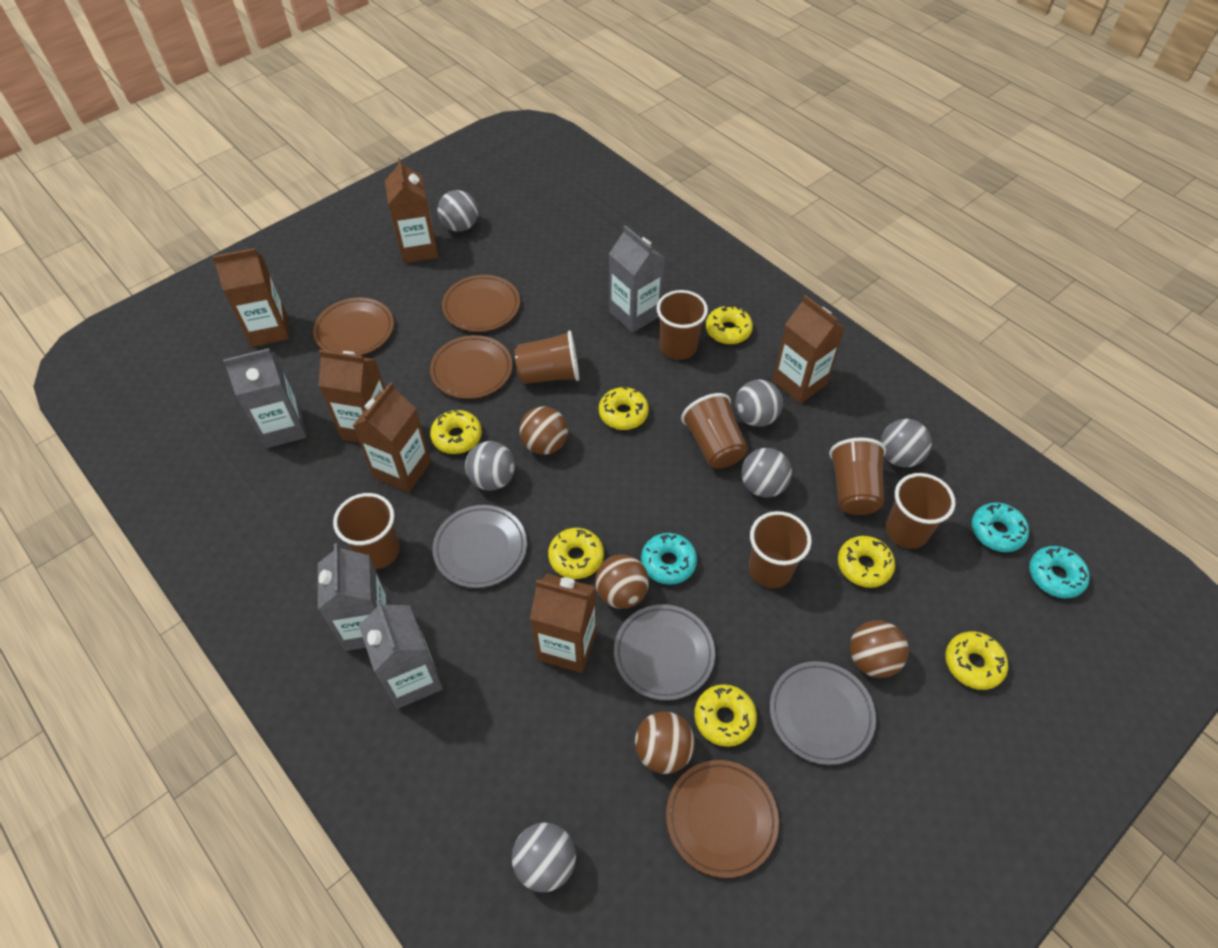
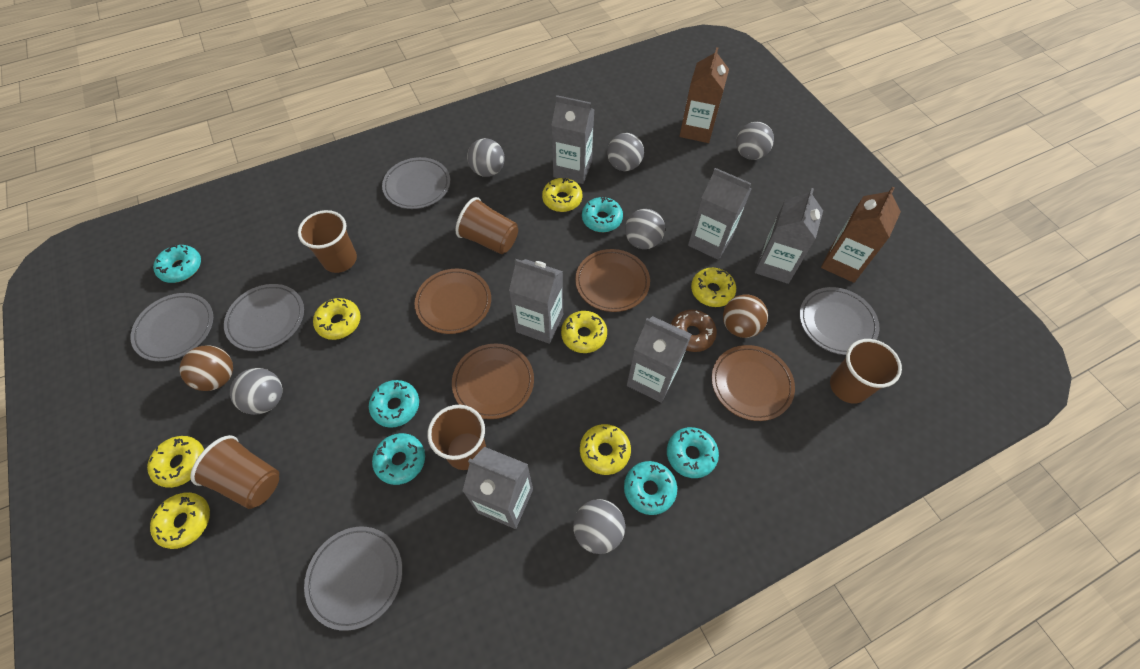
brown ball: 4 -> 2
brown carton: 6 -> 2
brown cup: 7 -> 5
brown donut: 0 -> 1
grey carton: 4 -> 6
grey plate: 3 -> 5
turquoise donut: 3 -> 6

